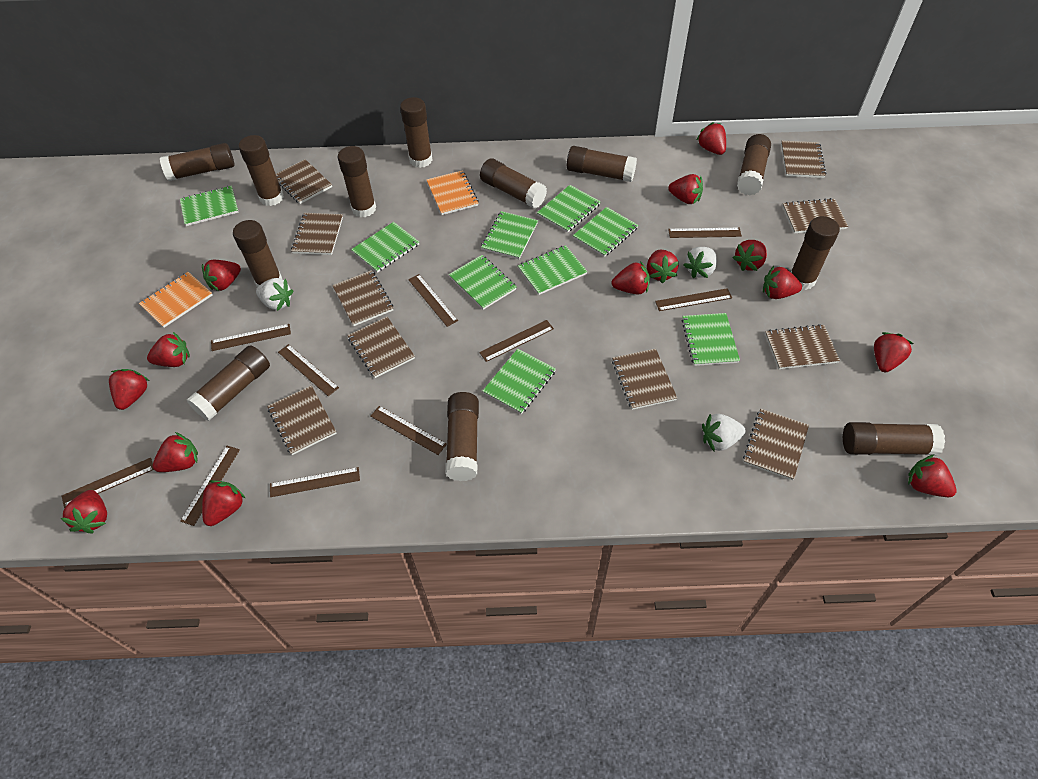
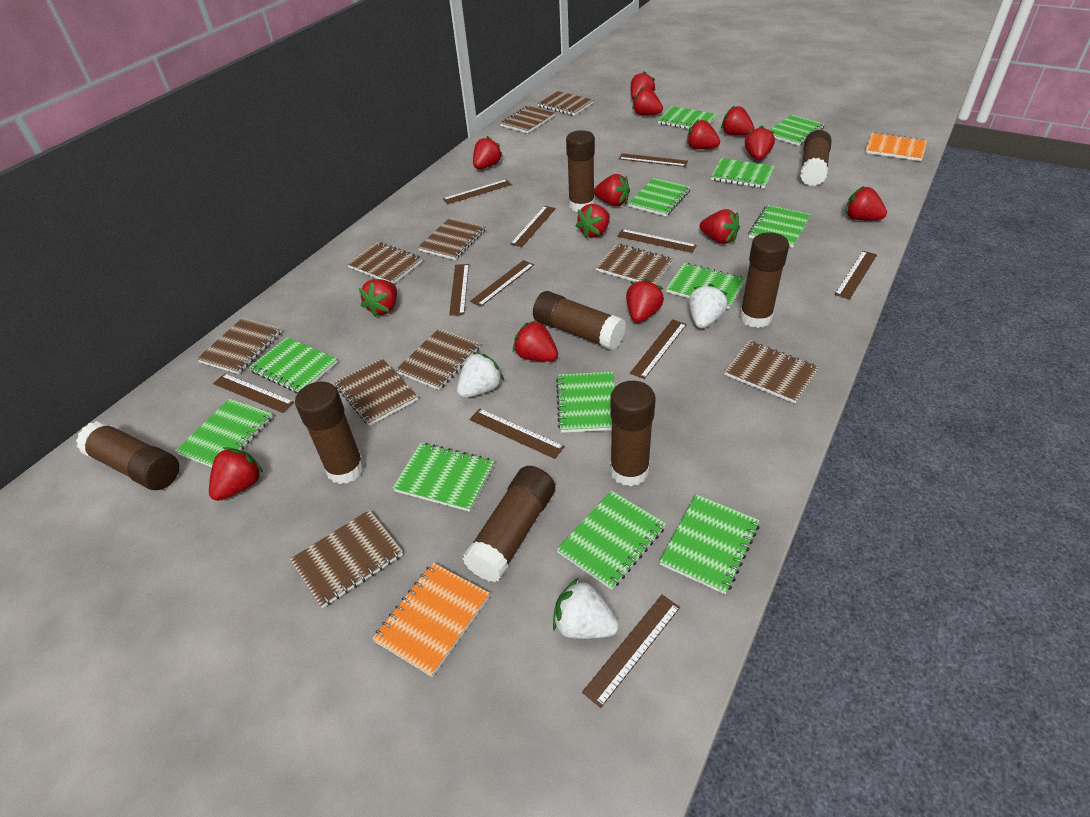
brown glue stick: 12 -> 8
brown ruler: 10 -> 11
green notebook: 9 -> 12

